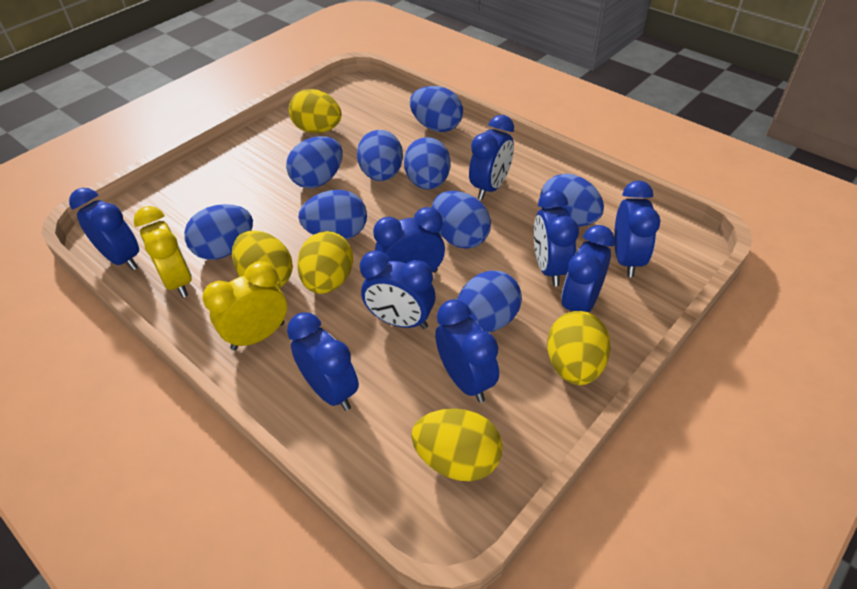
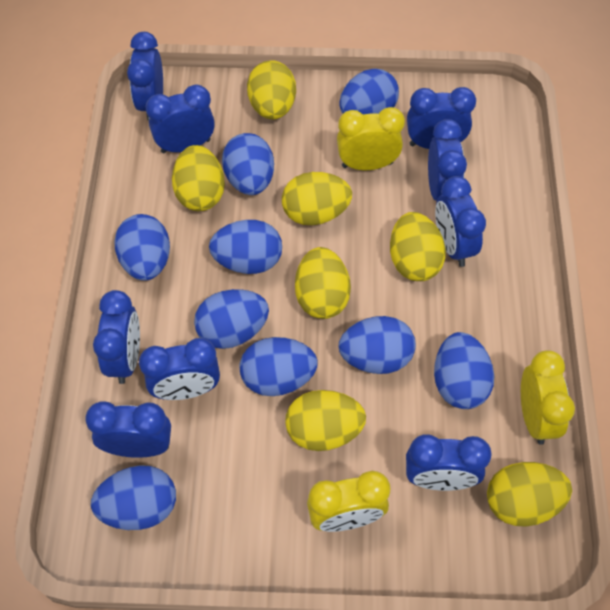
yellow clock: 2 -> 3
yellow egg: 5 -> 7

